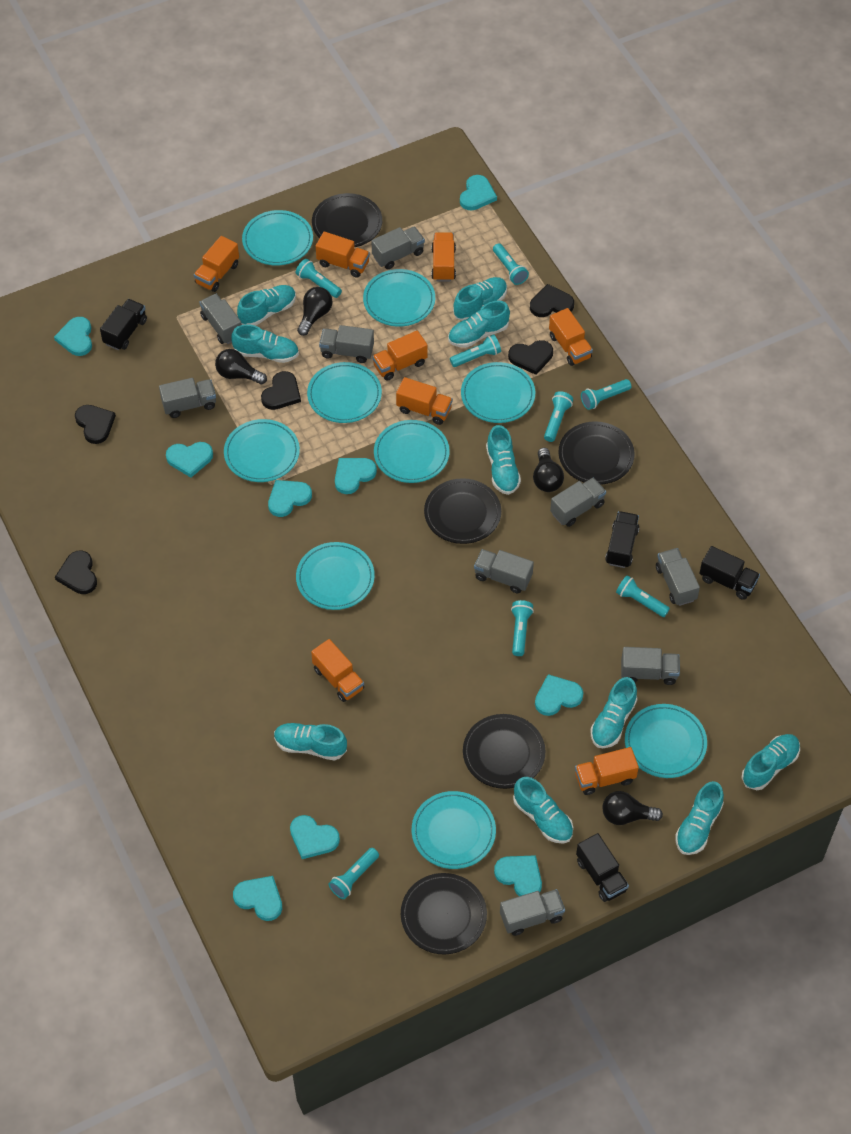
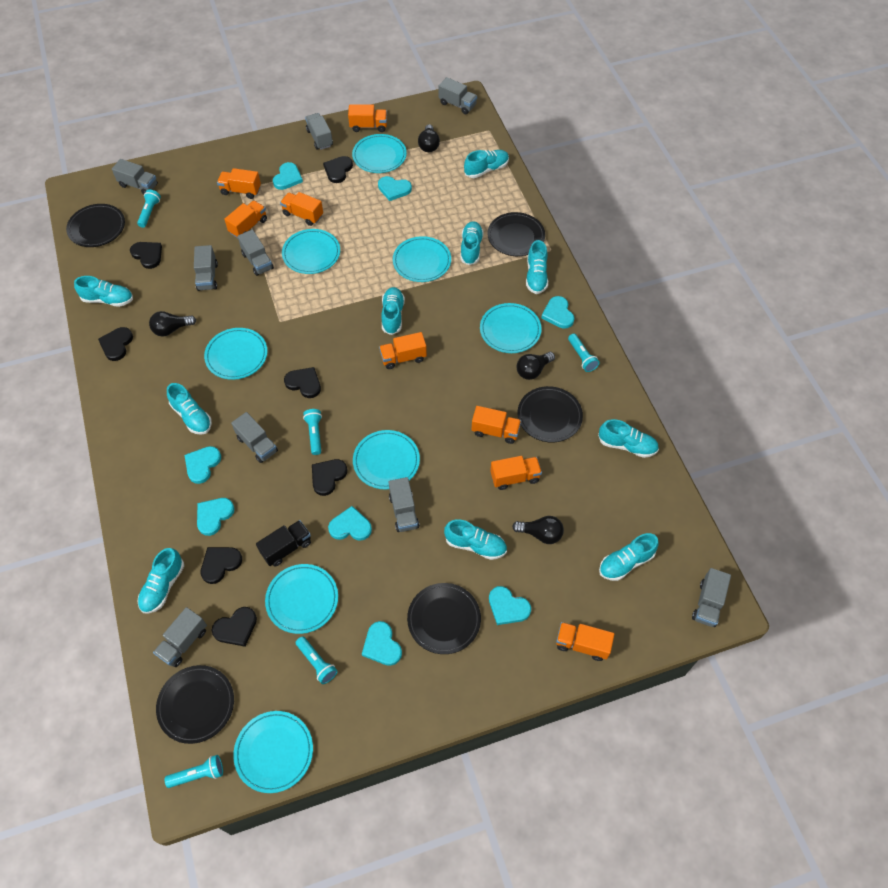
black heart: 5 -> 7
black truck: 4 -> 1
turquoise flashlight: 8 -> 5
turquoise heart: 9 -> 8
turquoise plate: 9 -> 8

